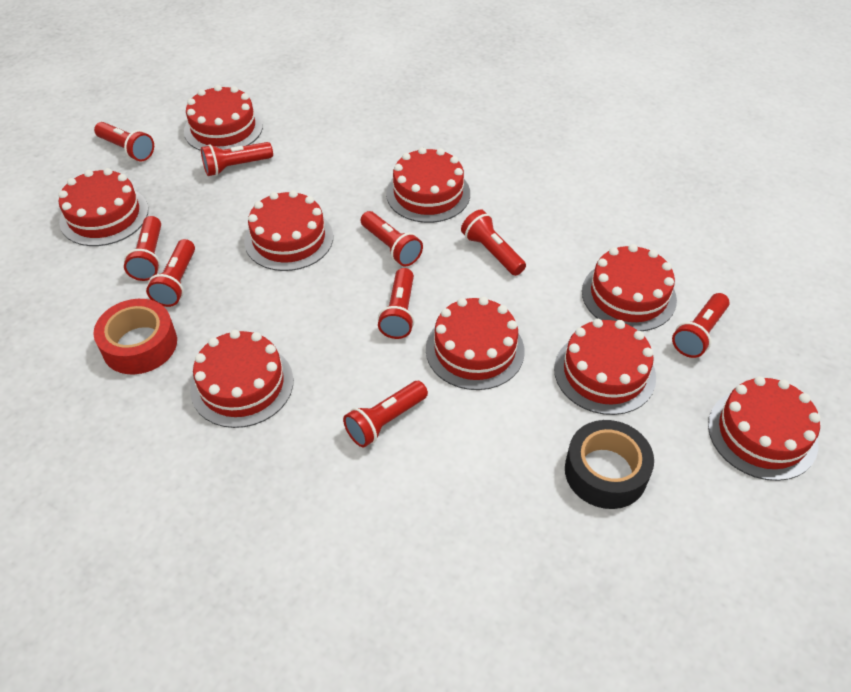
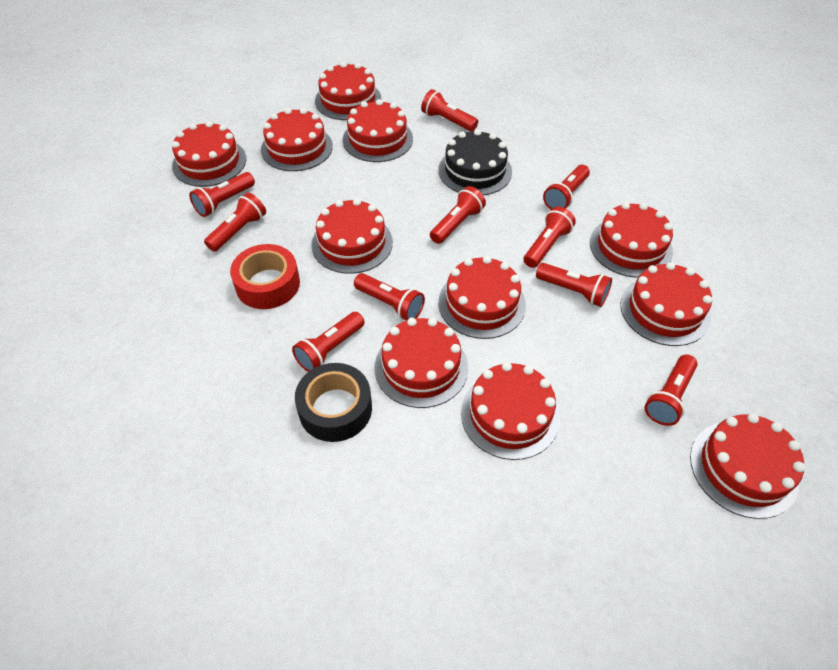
black cake: 0 -> 1
red cake: 9 -> 11
red flashlight: 9 -> 10

